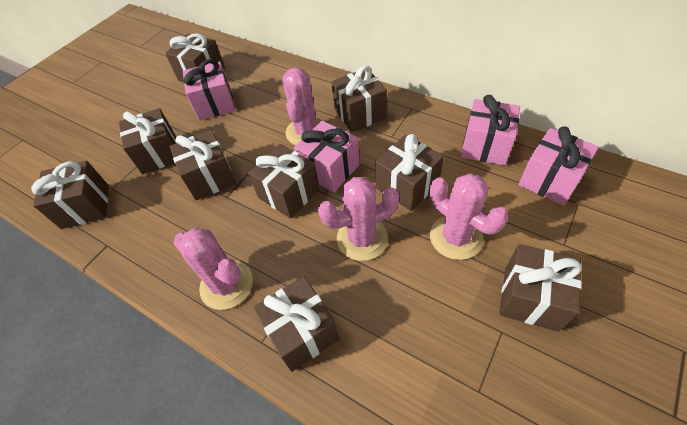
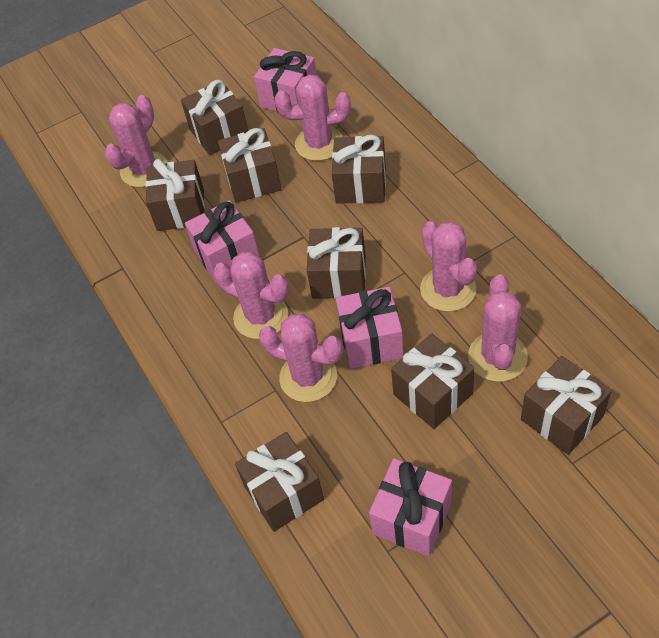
brown gift: 9 -> 8
pink cactus: 4 -> 6

